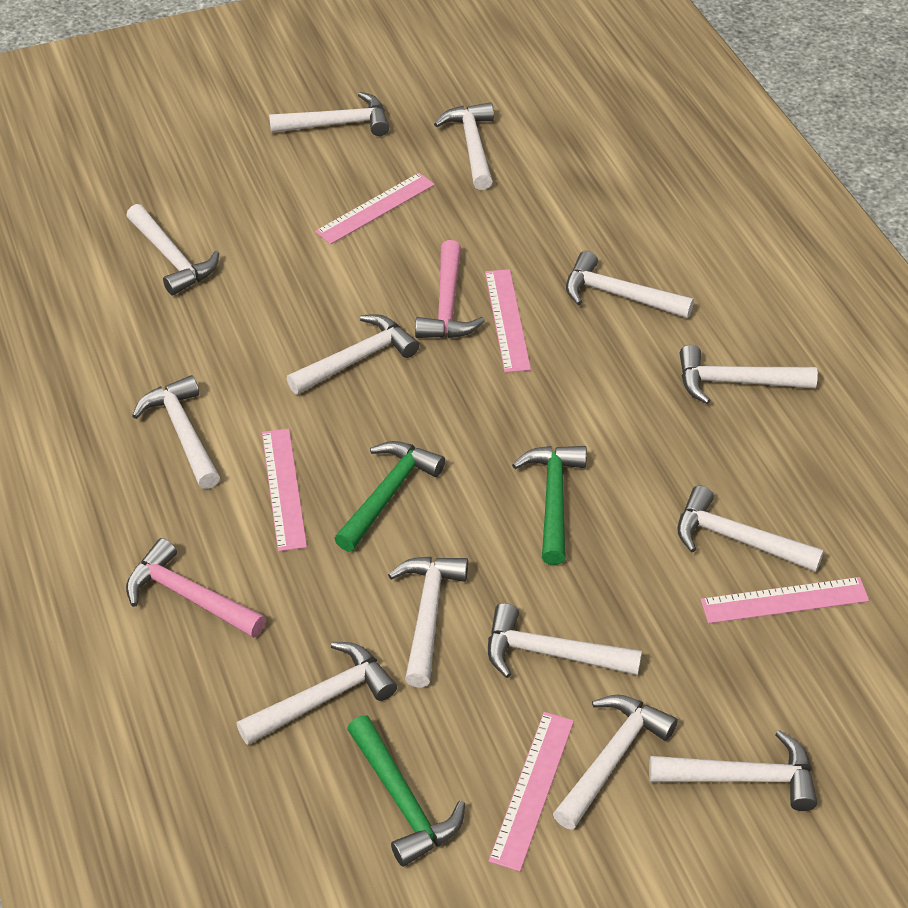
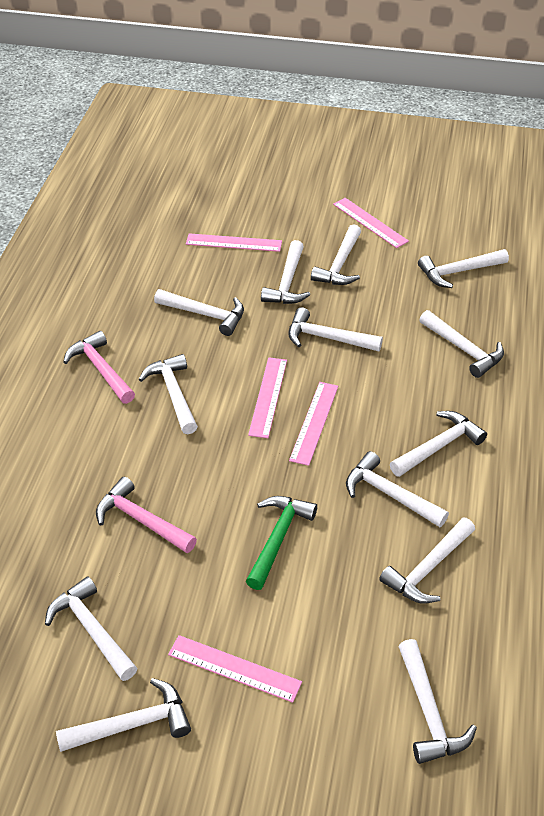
green hammer: 3 -> 1

